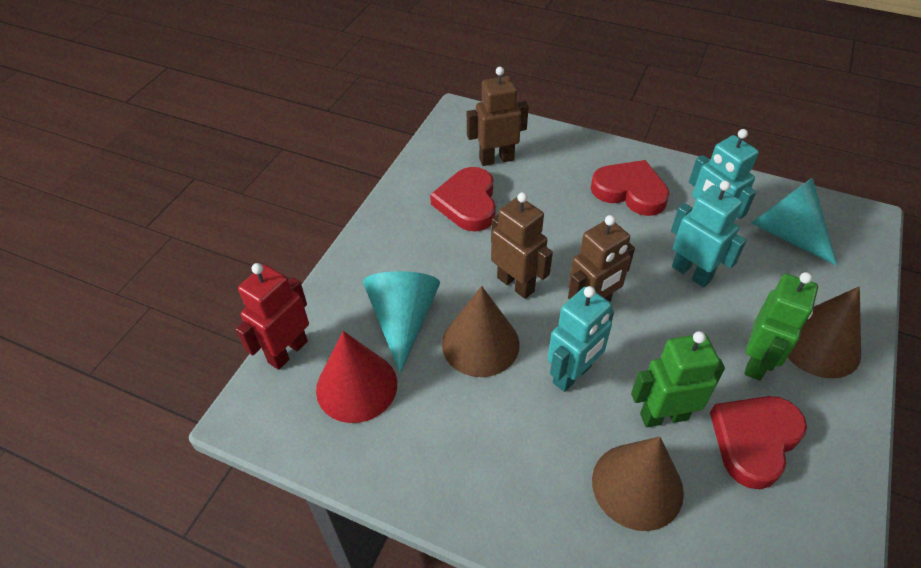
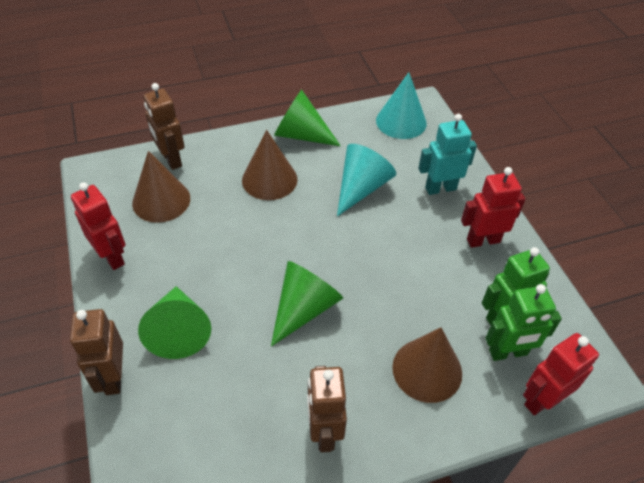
green cone: 0 -> 3
red cone: 1 -> 0
red heart: 3 -> 0
red robot: 1 -> 3
turquoise robot: 3 -> 1

